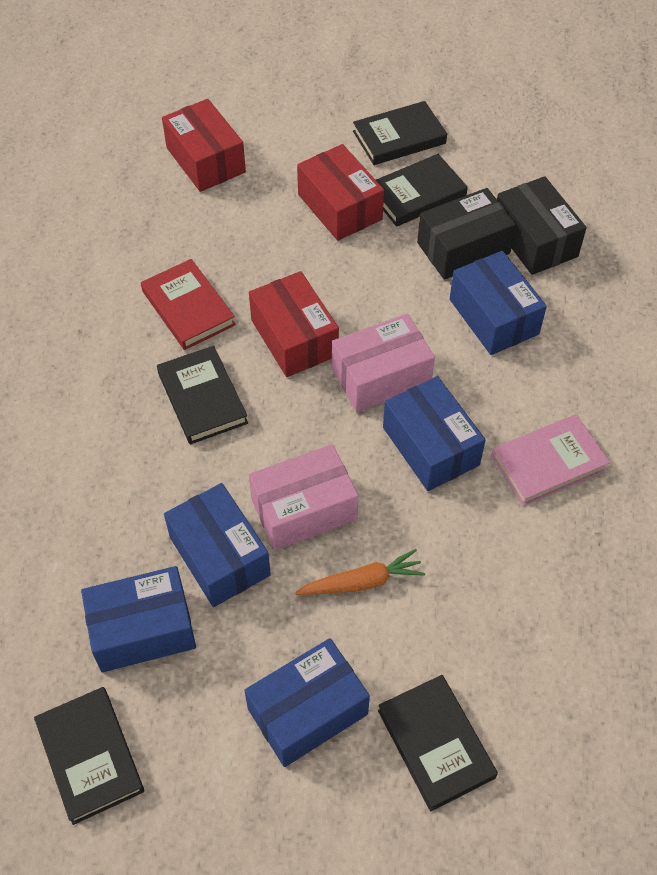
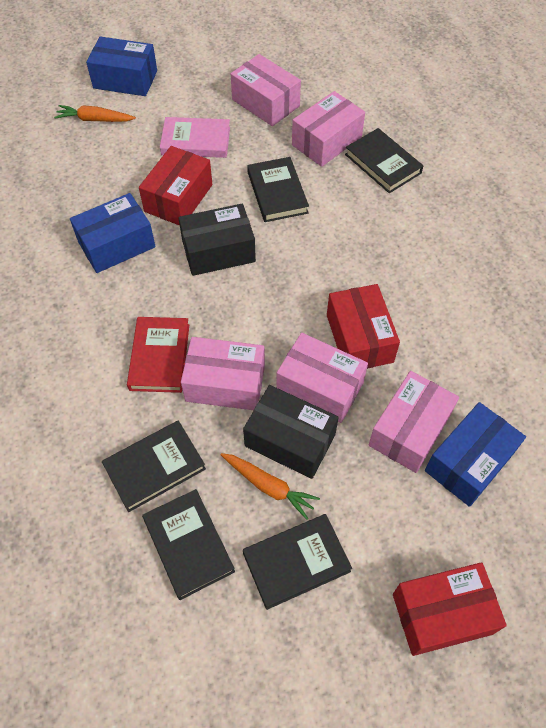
blue box: 5 -> 3
orange carrot: 1 -> 2
pink box: 2 -> 5

